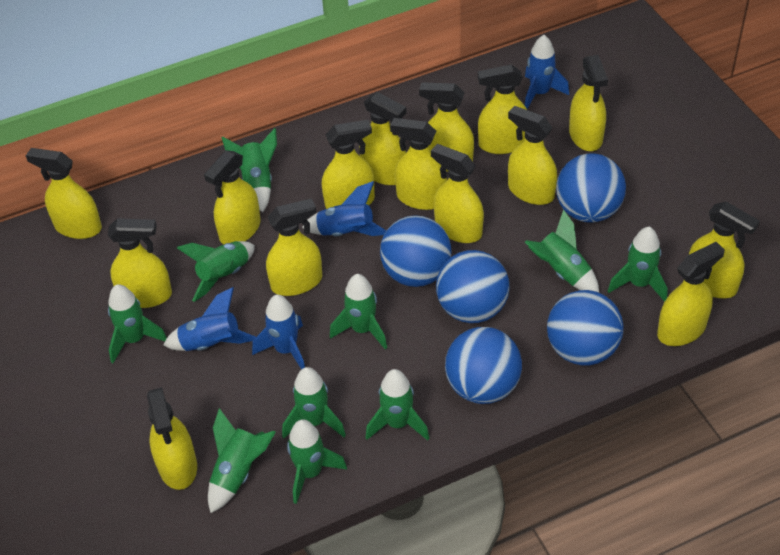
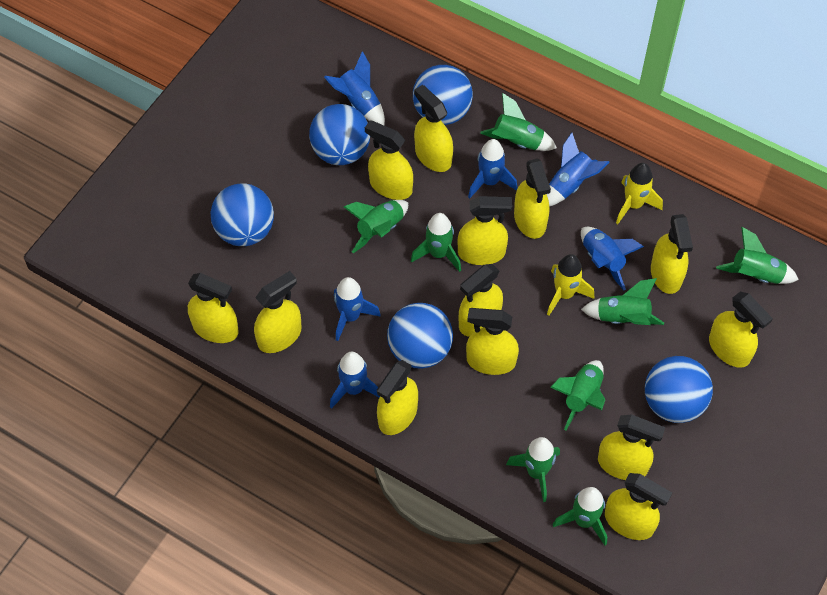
blue rocket: 4 -> 6
green rocket: 10 -> 8
yellow rocket: 0 -> 2
yellow spray bottle: 15 -> 13

